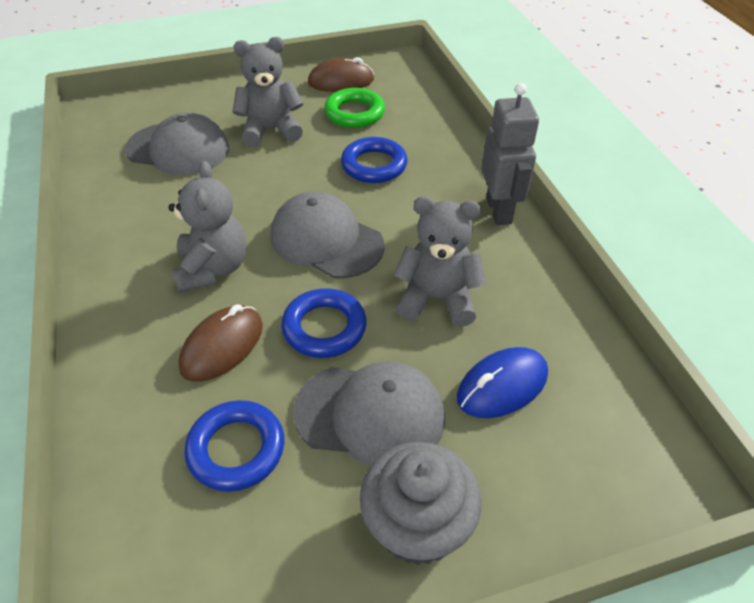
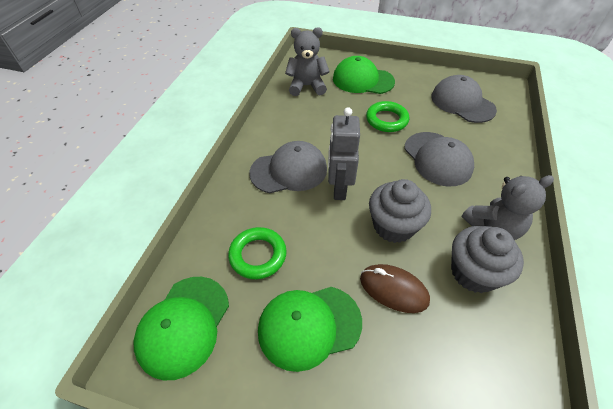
blue mouse: 1 -> 0
blue ring: 3 -> 0
brown mouse: 2 -> 1
green cap: 0 -> 3
green ring: 1 -> 2
grey cupcake: 1 -> 2
grey teddy bear: 3 -> 2

